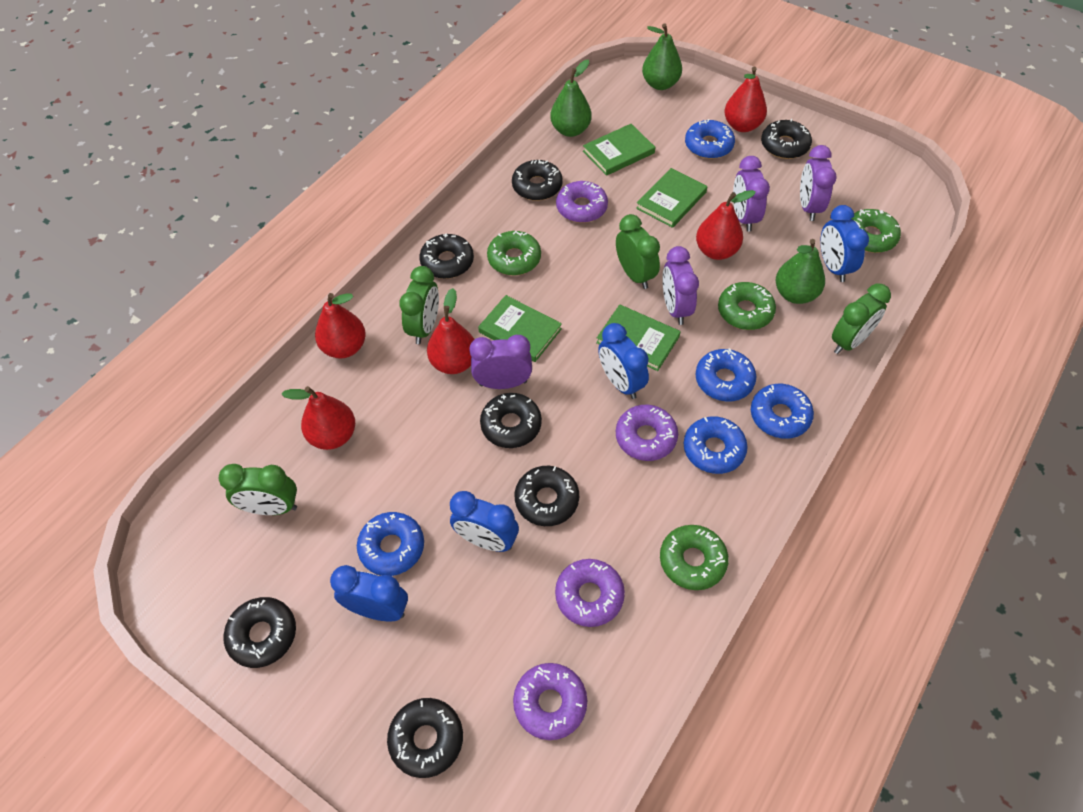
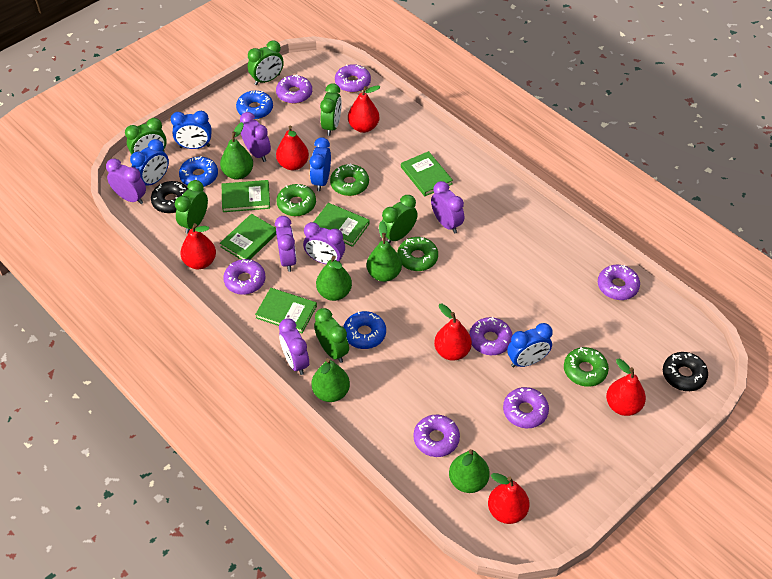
black donut: 7 -> 2
blue donut: 5 -> 3
green book: 4 -> 5
green clock: 4 -> 6
green pear: 3 -> 5
purple clock: 4 -> 6
purple donut: 4 -> 7
red pear: 5 -> 6

